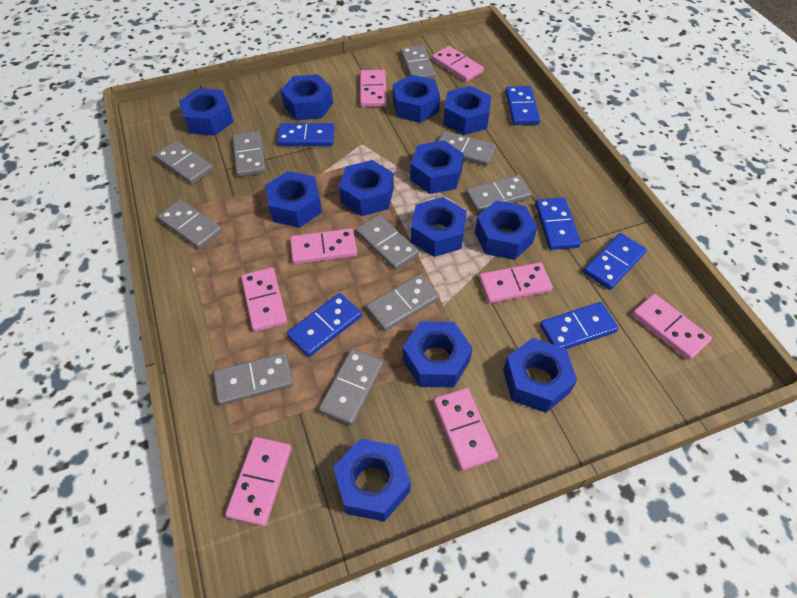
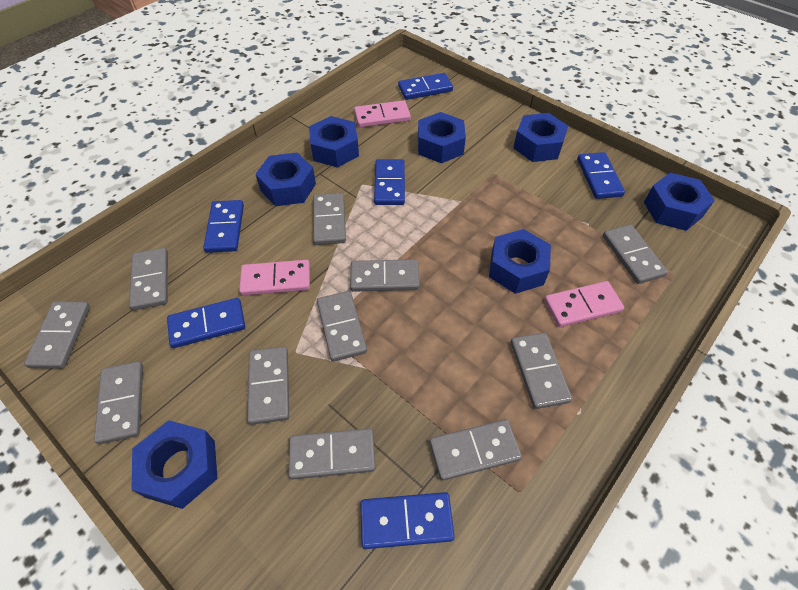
blue nut: 12 -> 7
grey domino: 10 -> 11
pink domino: 8 -> 3

